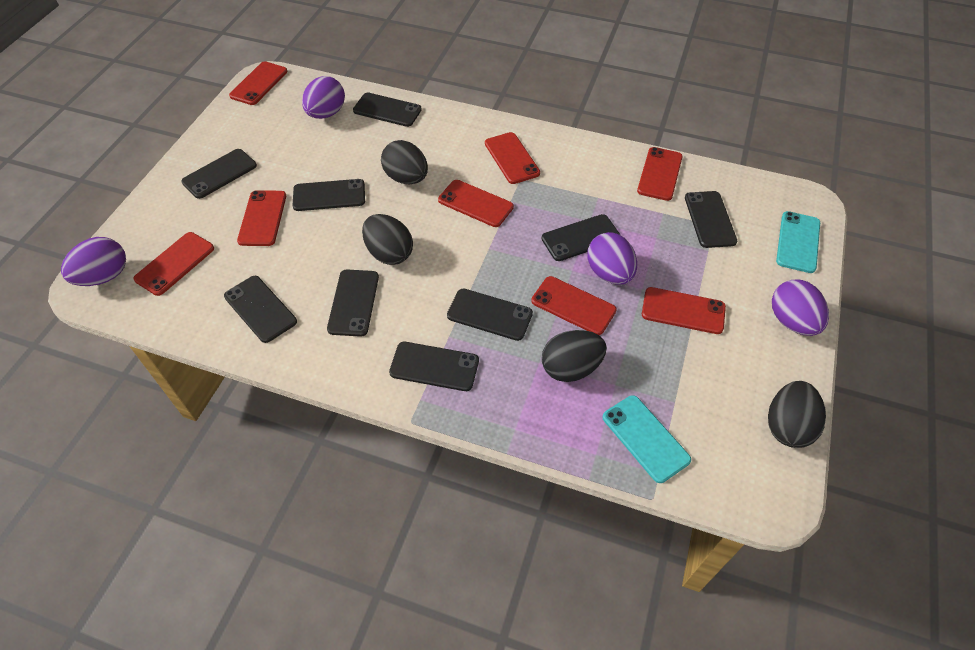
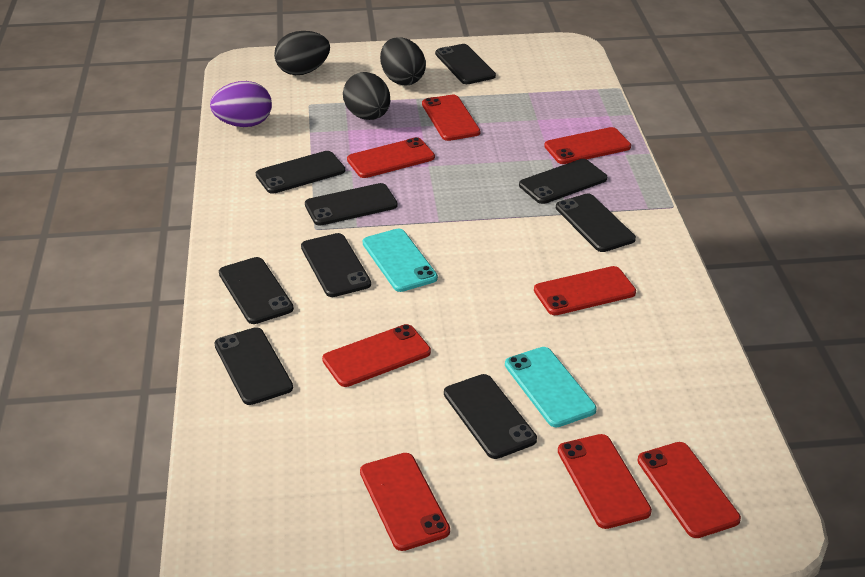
black egg: 4 -> 3
purple egg: 4 -> 1

